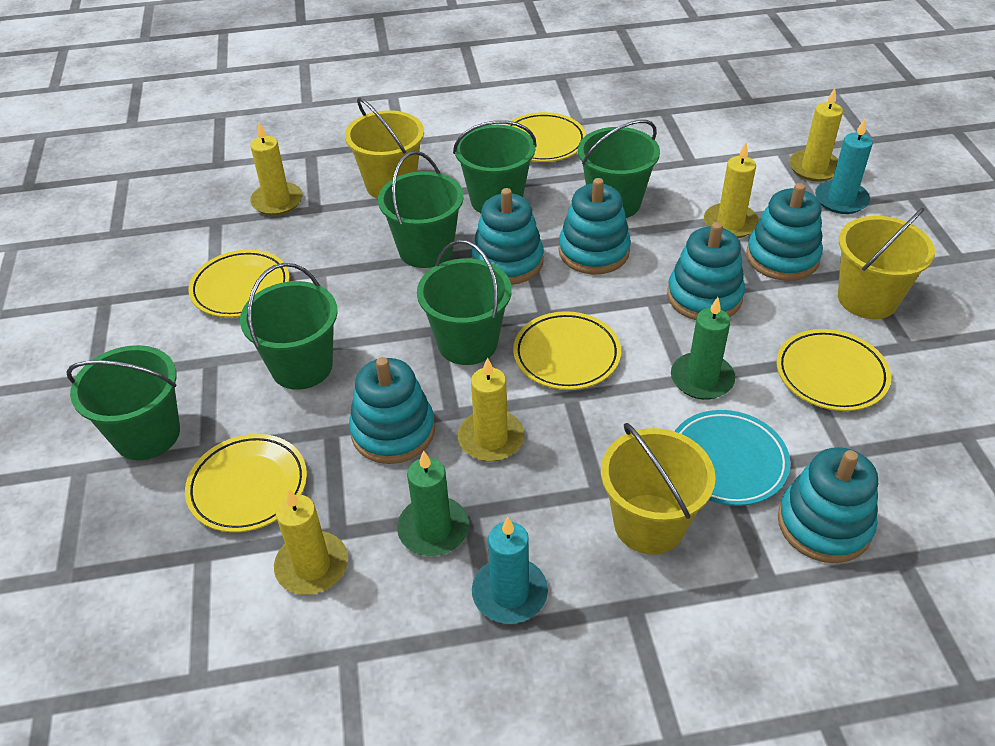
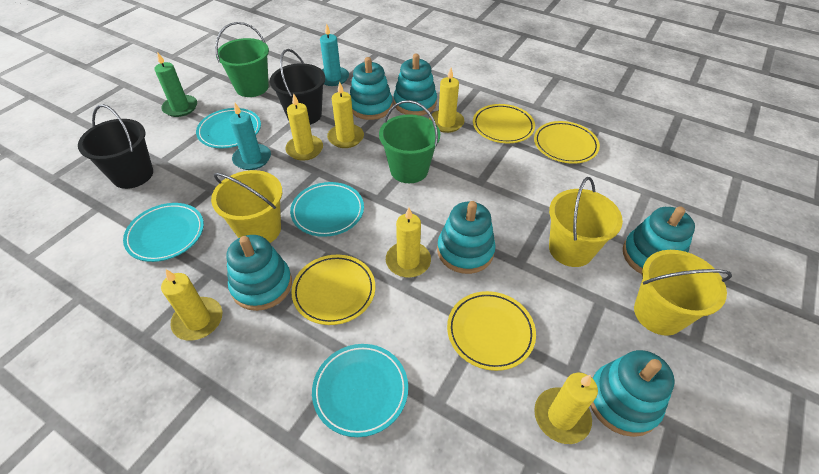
black bucket: 0 -> 2
green bucket: 6 -> 2
green candle: 2 -> 1
turquoise plate: 1 -> 4
yellow candle: 5 -> 6
yellow plate: 5 -> 4

